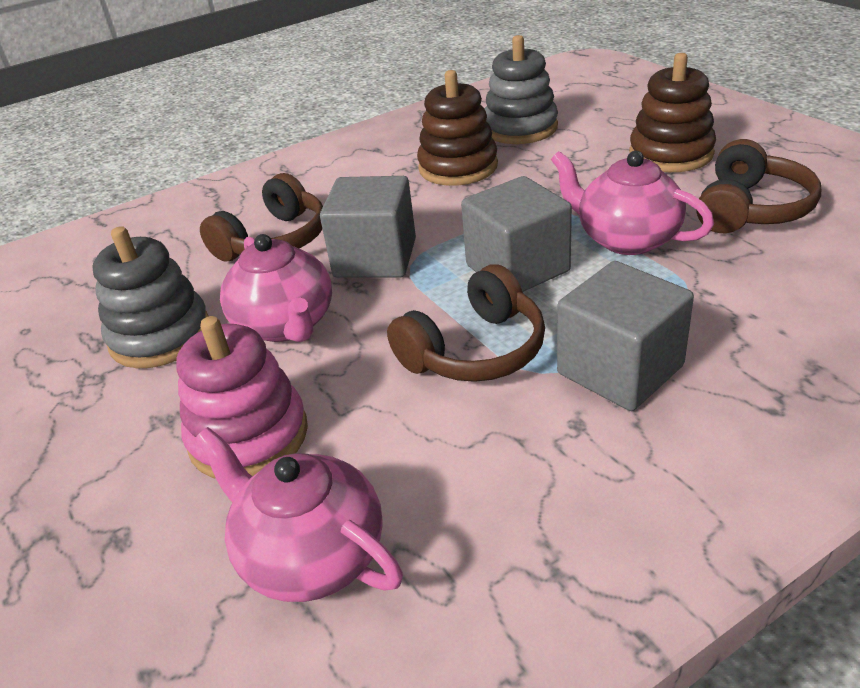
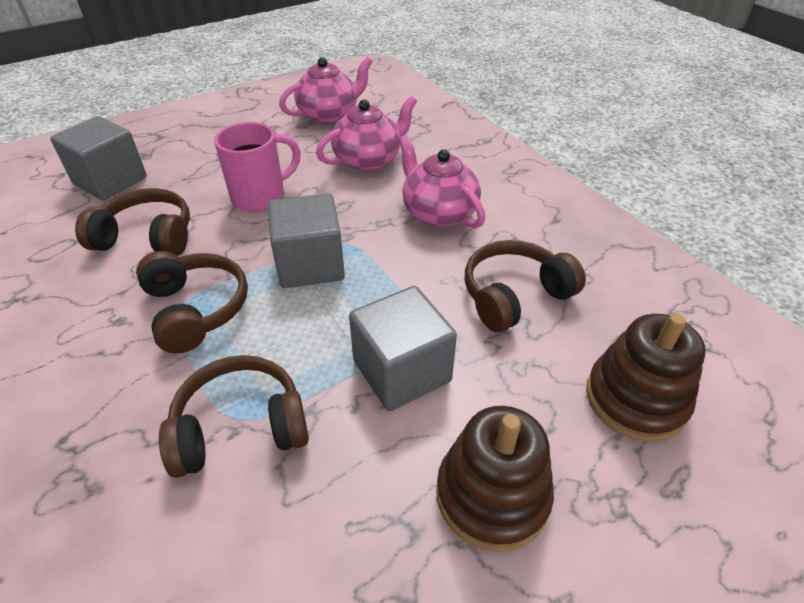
brown headphones: 3 -> 4
grey stacking toy: 2 -> 0
pink mug: 0 -> 1
pink stacking toy: 1 -> 0

